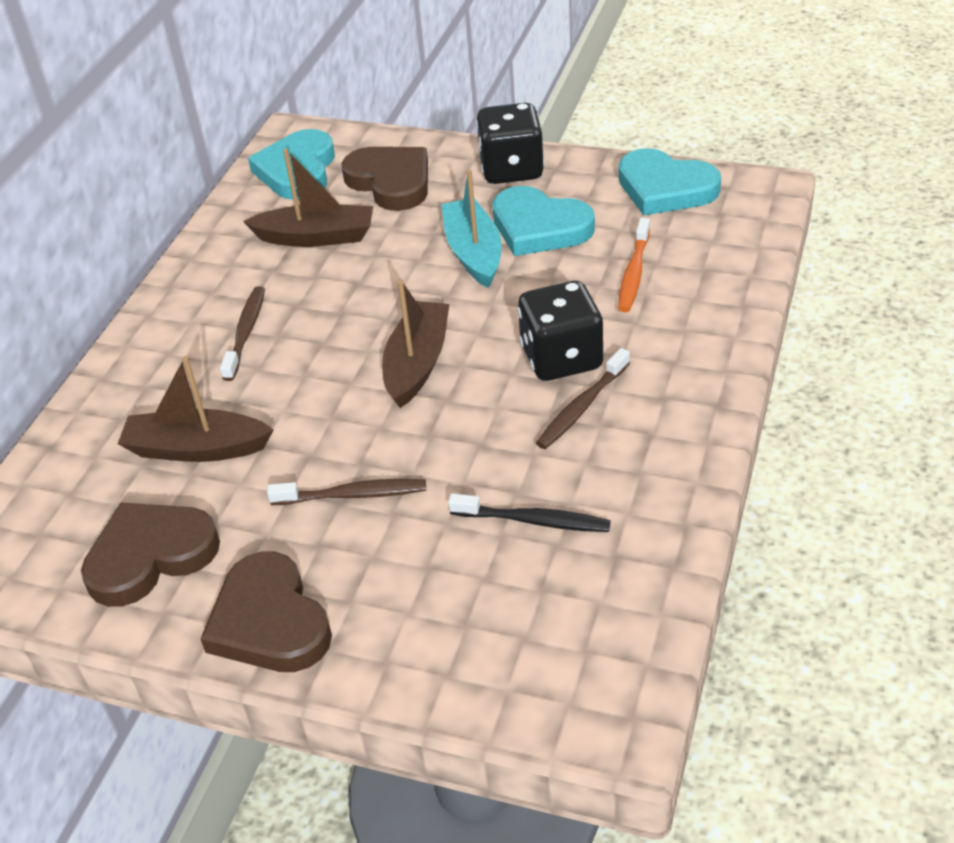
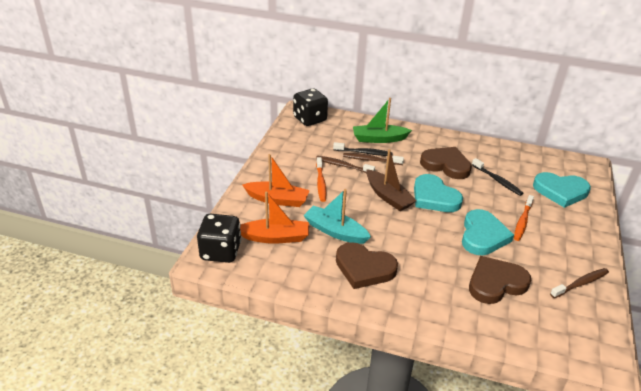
black toothbrush: 1 -> 2
brown boat: 3 -> 1
green boat: 0 -> 1
orange boat: 0 -> 2
orange toothbrush: 1 -> 2

